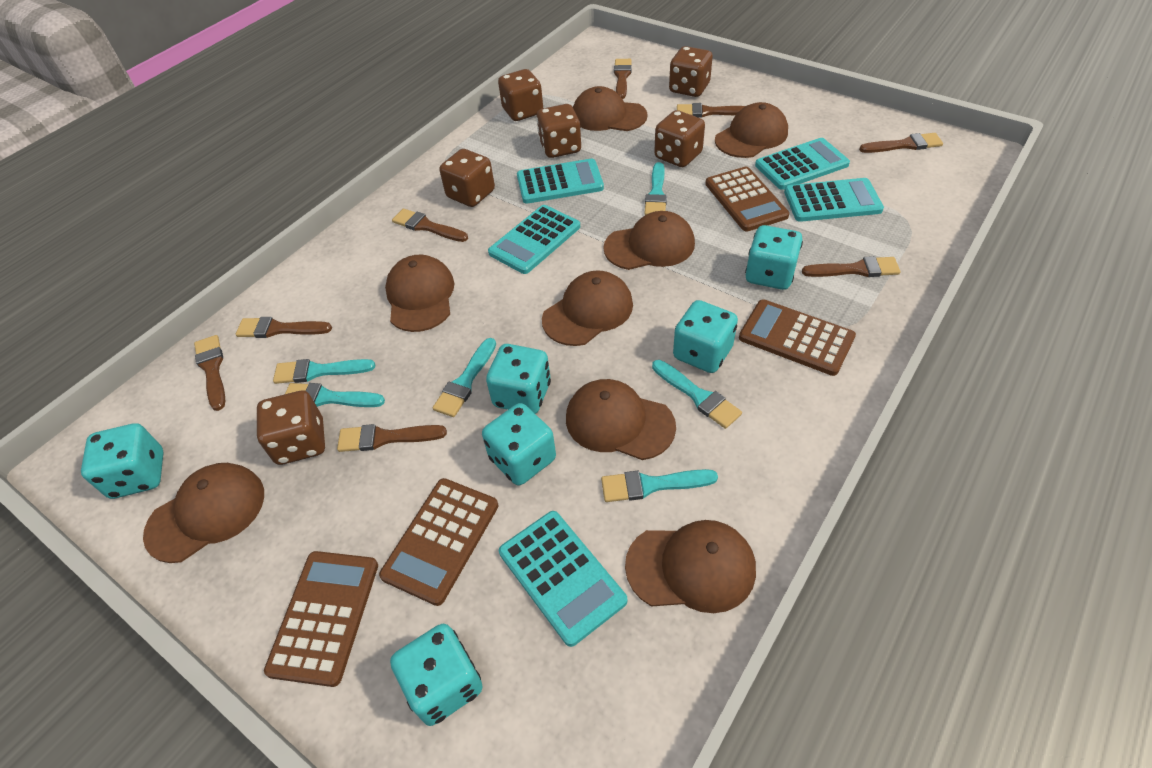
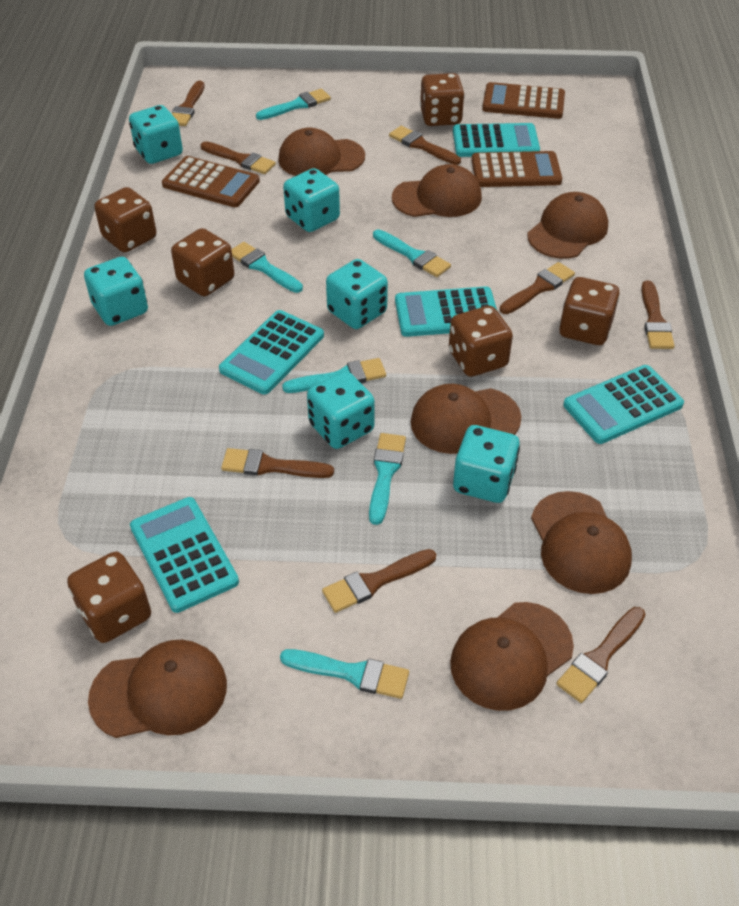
brown calculator: 4 -> 3
brown cap: 8 -> 7

